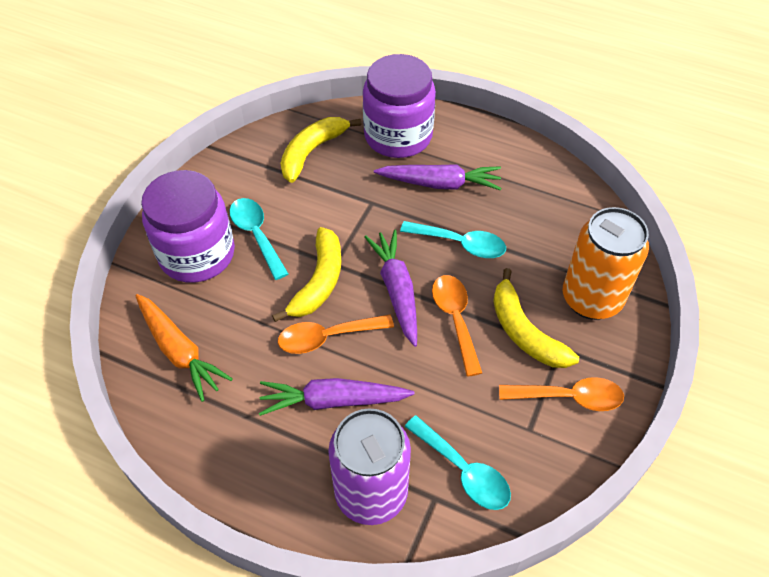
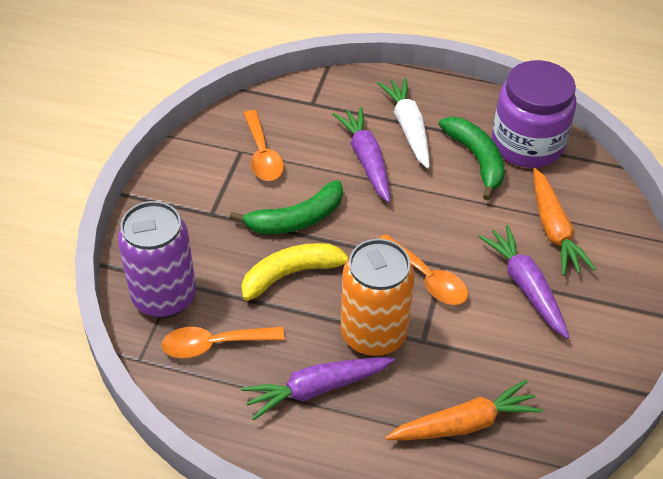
green banana: 0 -> 2
orange carrot: 1 -> 2
purple jar: 2 -> 1
turquoise spoon: 3 -> 0
white carrot: 0 -> 1
yellow banana: 3 -> 1

